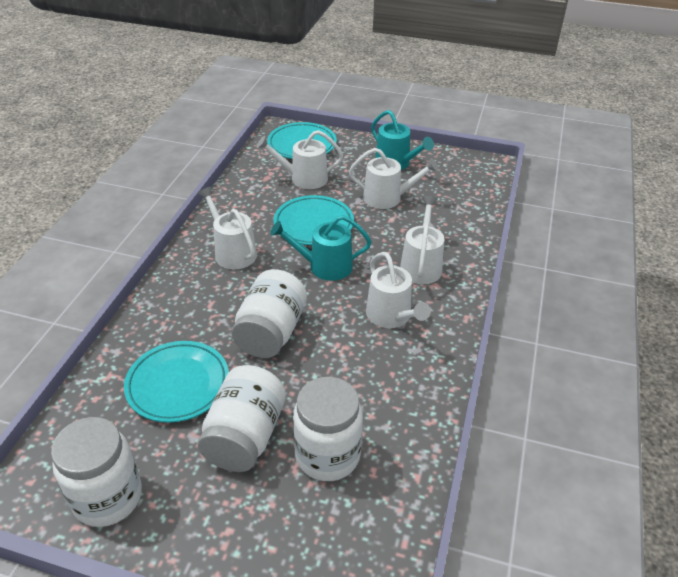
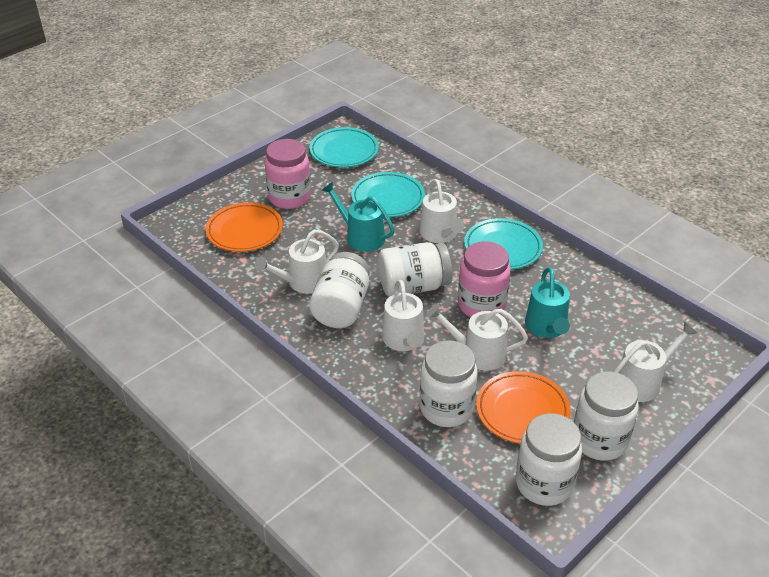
orange plate: 0 -> 2
pink jar: 0 -> 2
white jar: 4 -> 5

